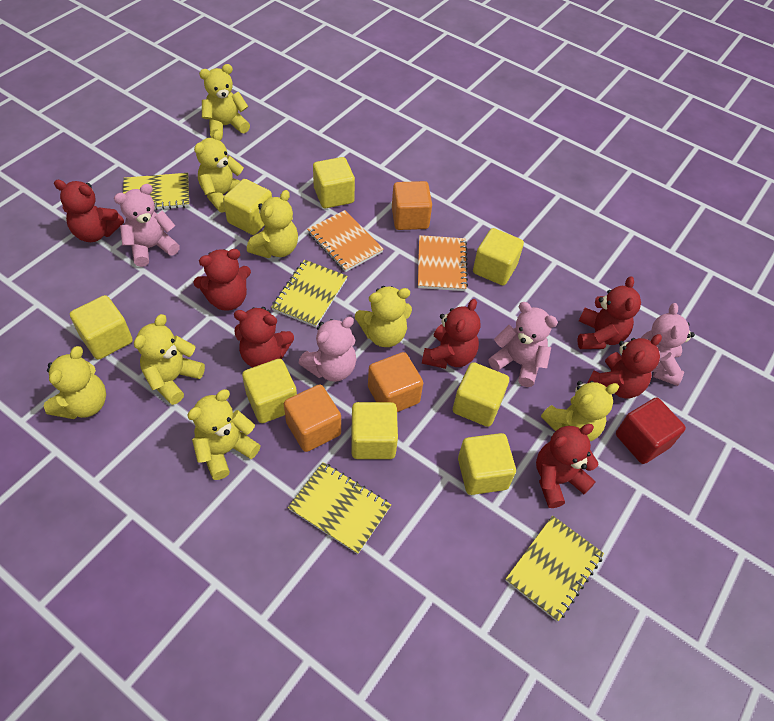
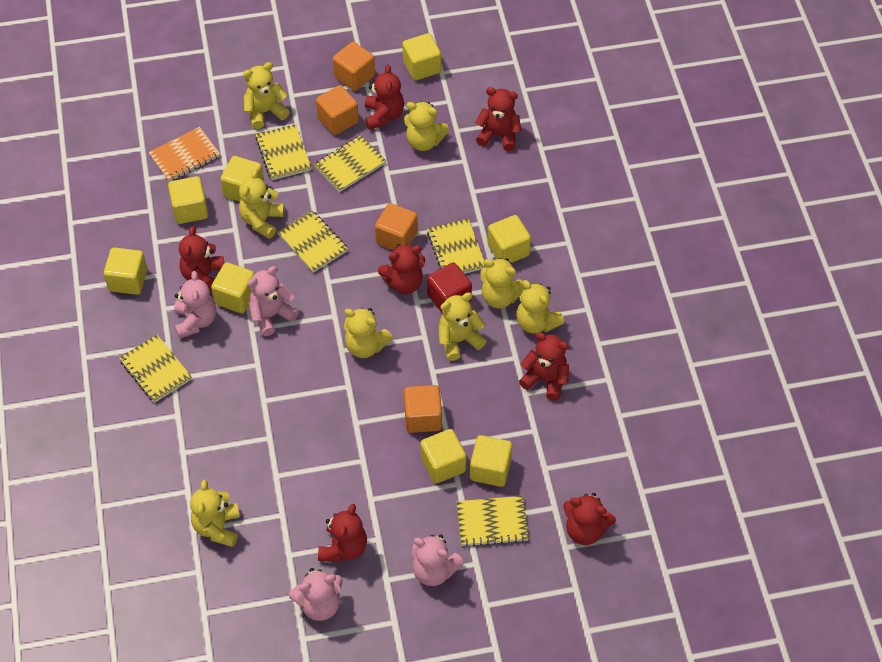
orange cube: 3 -> 4
orange notebook: 2 -> 1
yellow notebook: 4 -> 6

